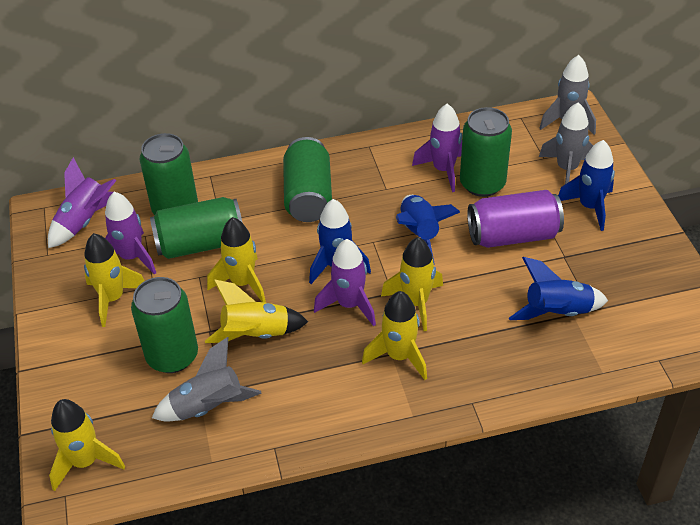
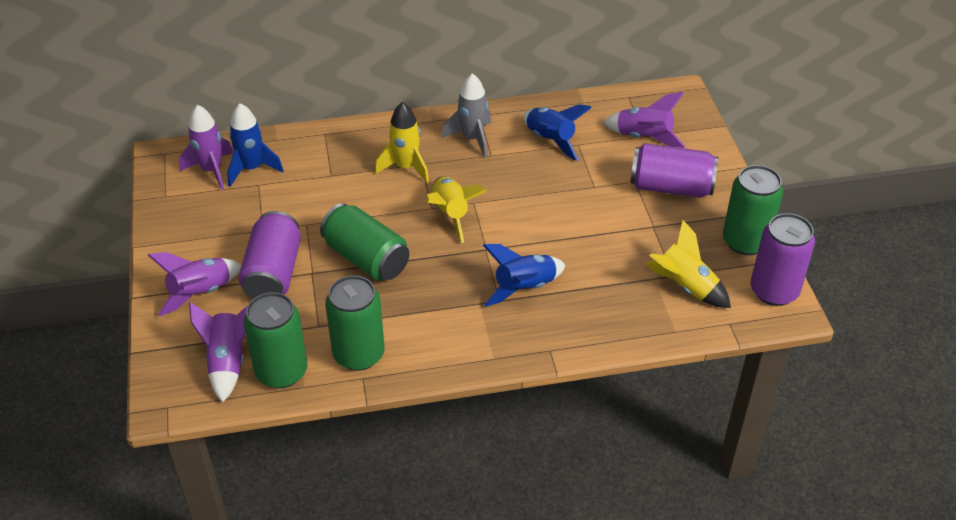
blue rocket: 4 -> 3
green can: 5 -> 4
grey rocket: 3 -> 1
purple can: 1 -> 3
yellow rocket: 6 -> 3

